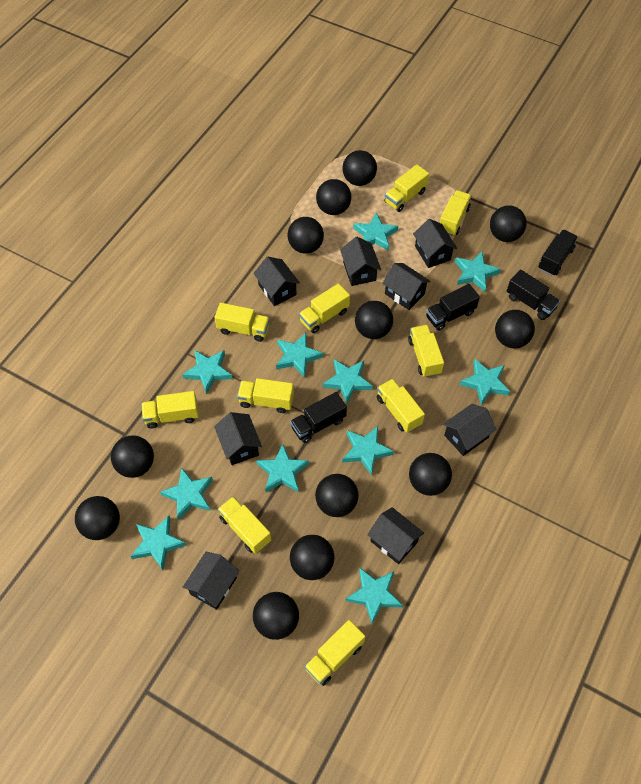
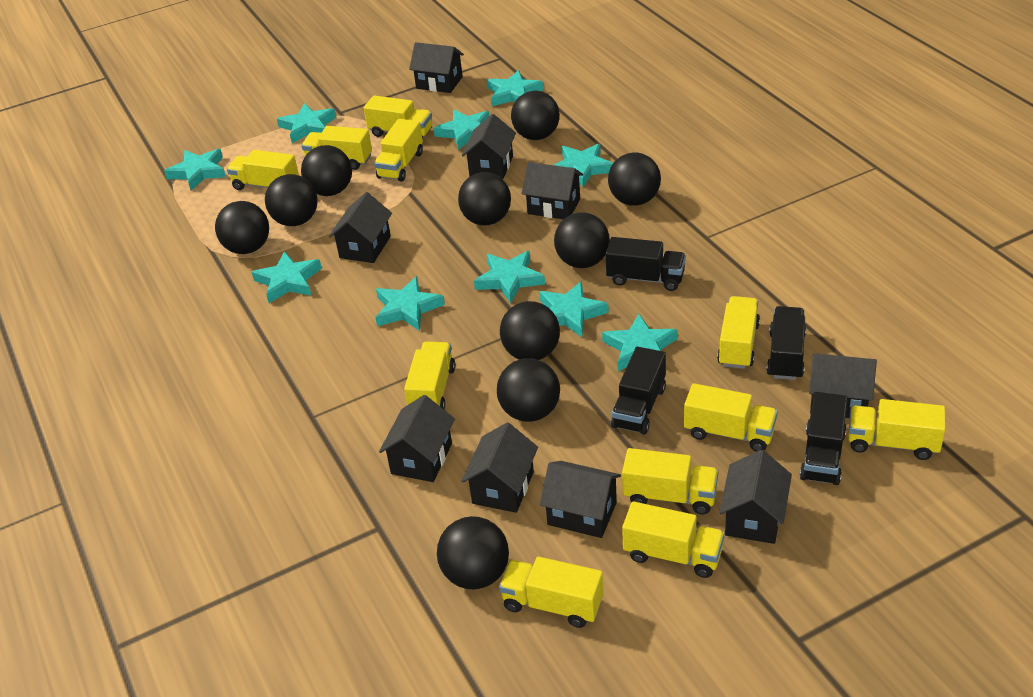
black ball: 12 -> 10
black house: 8 -> 9
turquoise star: 11 -> 10
yellow truck: 10 -> 11

